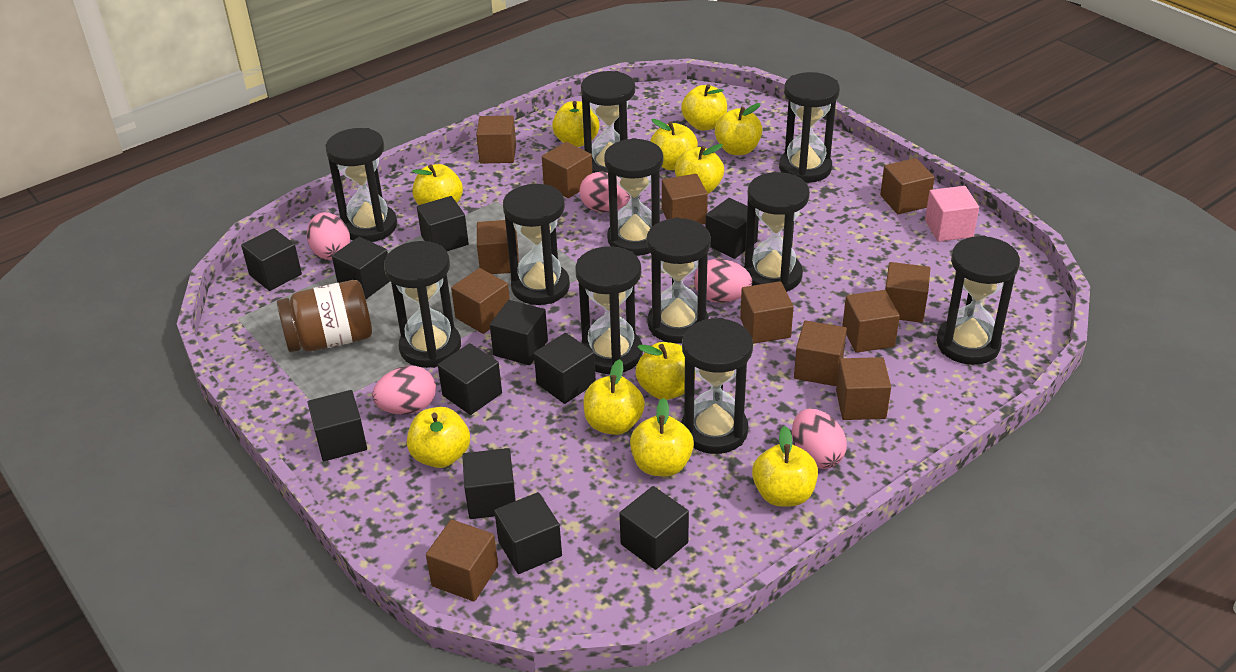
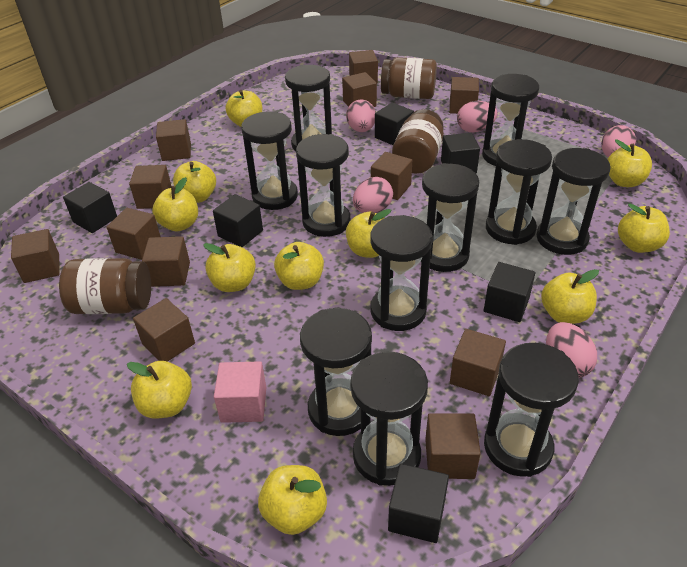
black cube: 11 -> 6
brown jar: 1 -> 3

